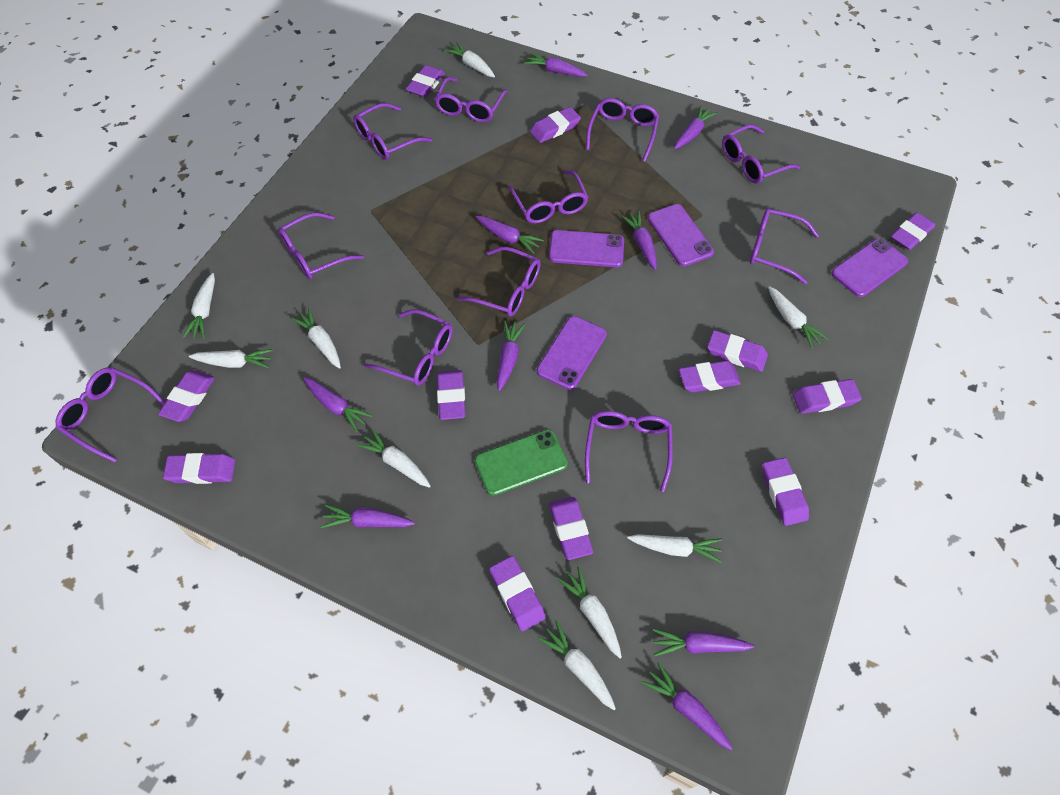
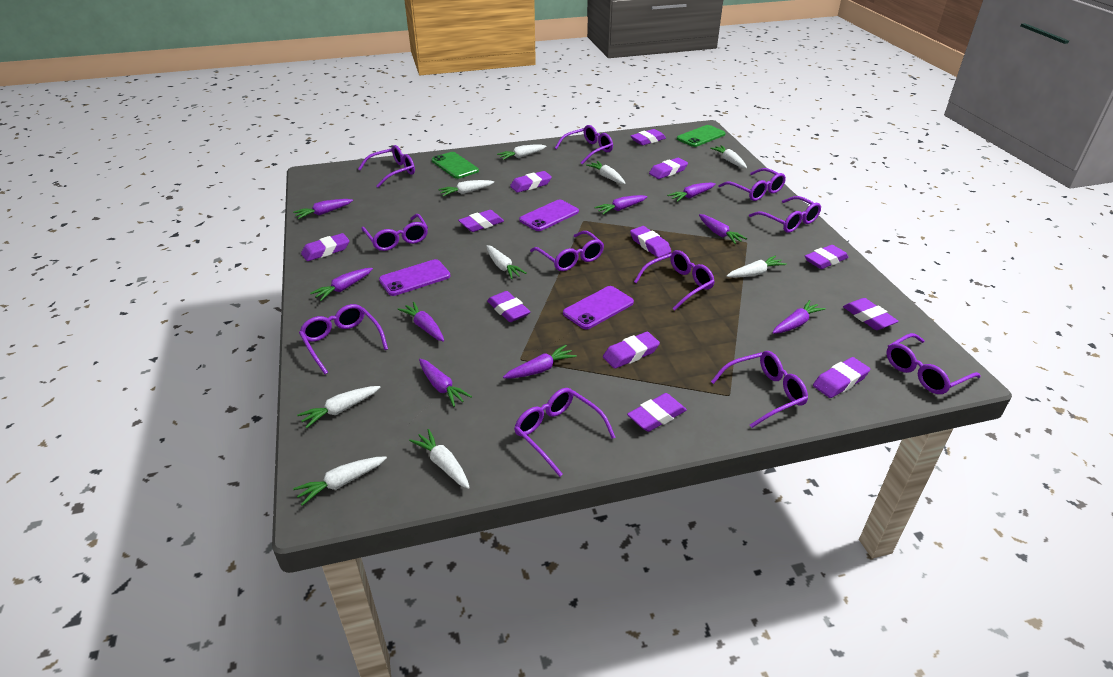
green phone: 1 -> 2
purple phone: 4 -> 3

